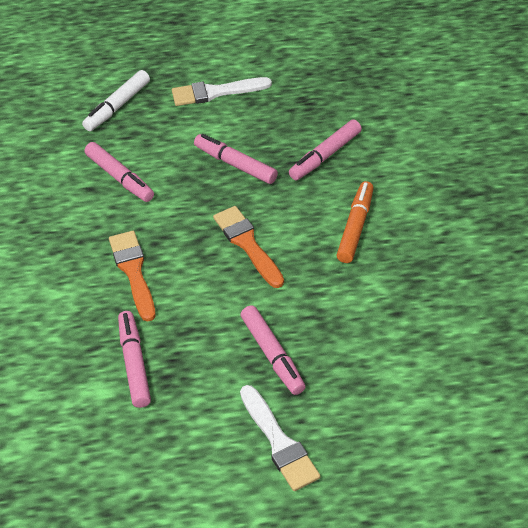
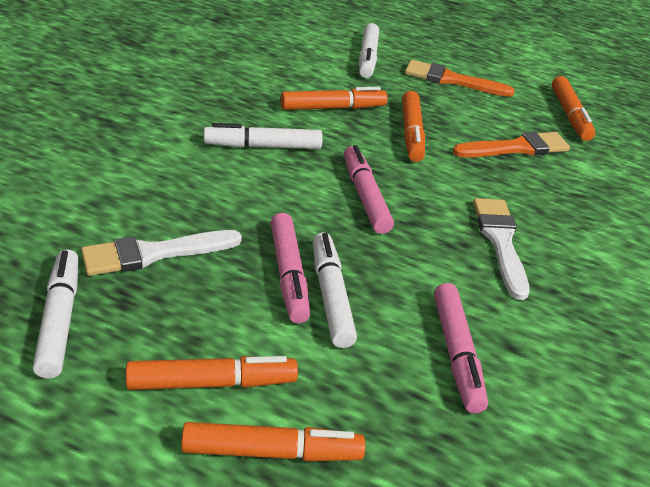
orange marker: 1 -> 5
pink marker: 5 -> 3
white marker: 1 -> 4

